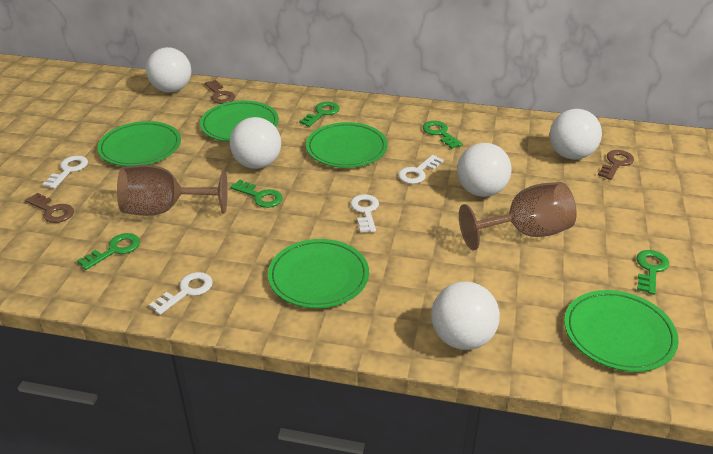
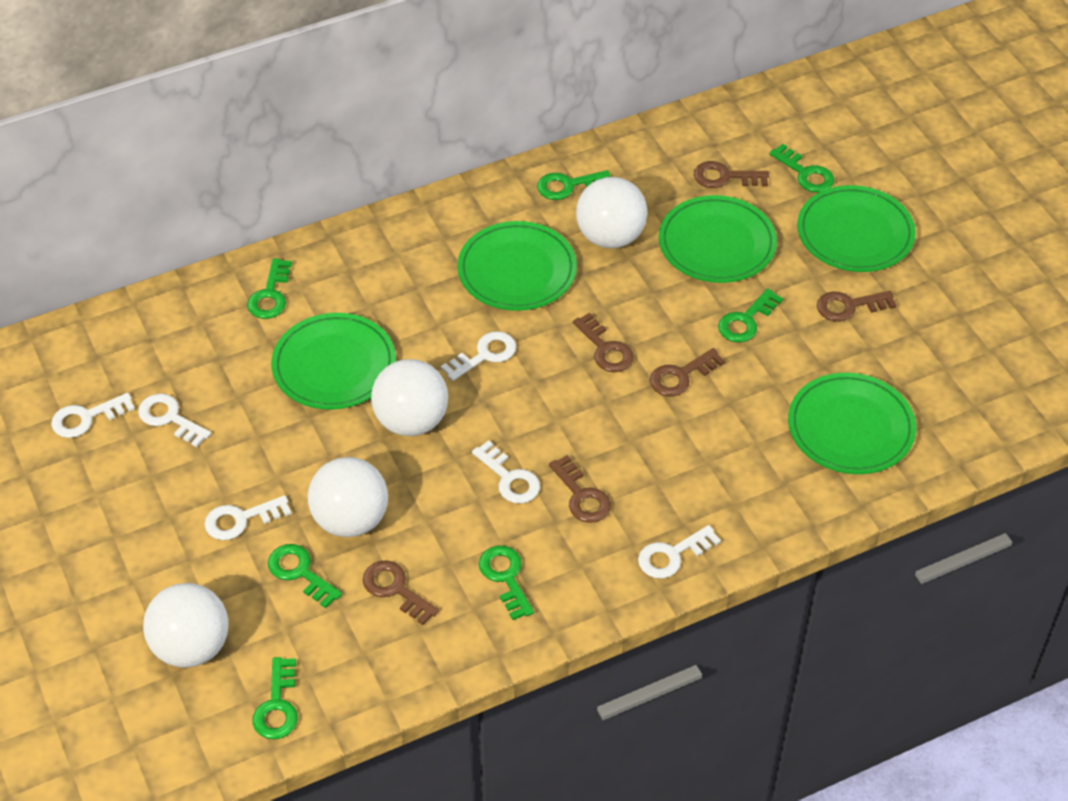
brown goblet: 2 -> 0
brown key: 3 -> 6
green key: 5 -> 7
white ball: 5 -> 4
white key: 4 -> 6

